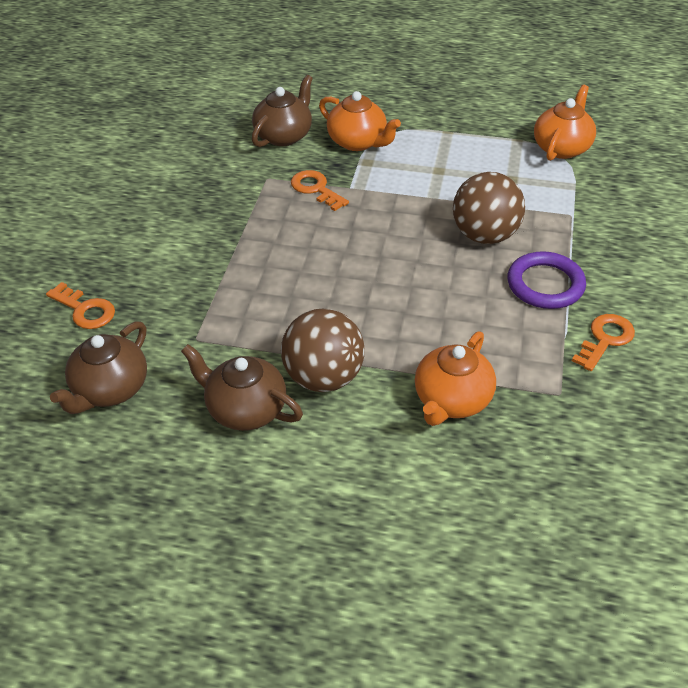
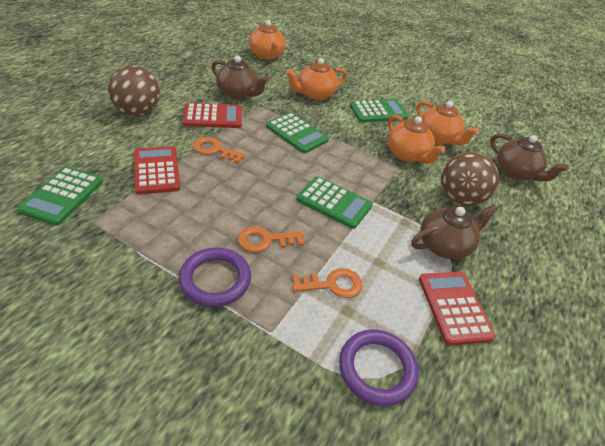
green calculator: 0 -> 4
orange teapot: 3 -> 4
purple ring: 1 -> 2
red calculator: 0 -> 3

